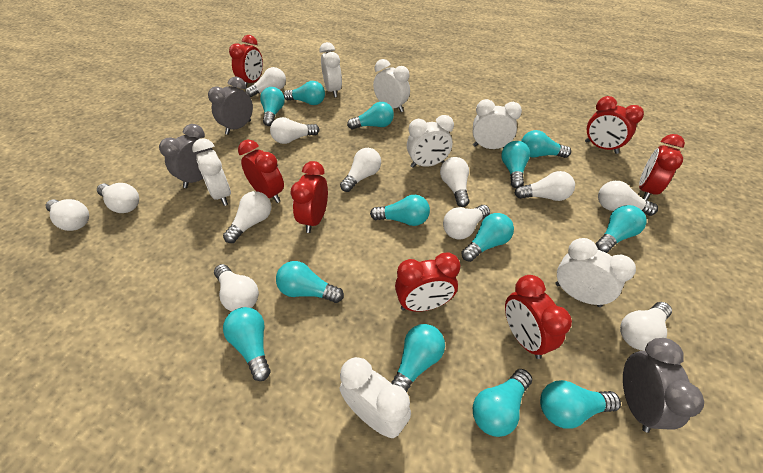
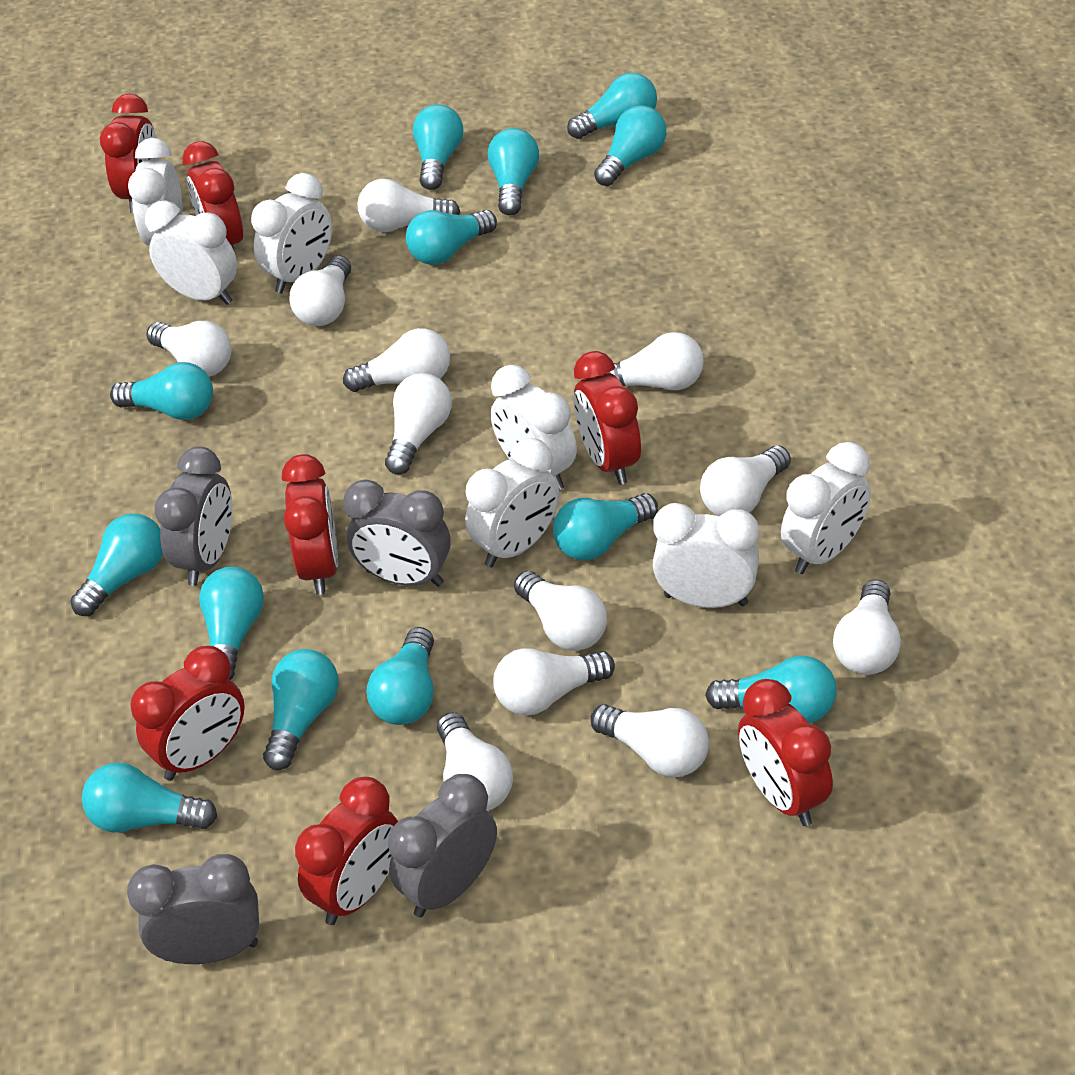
grey clock: 3 -> 4

